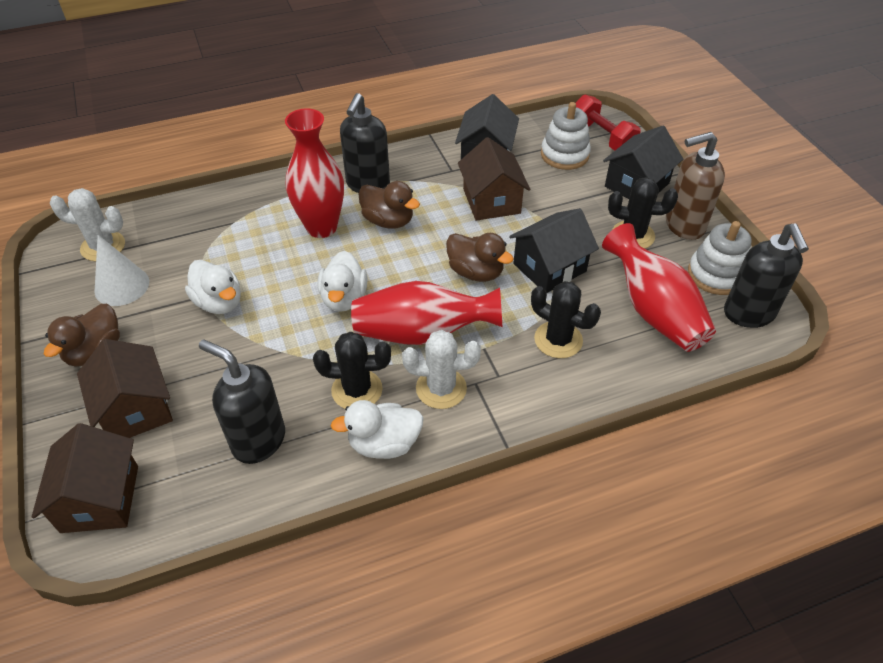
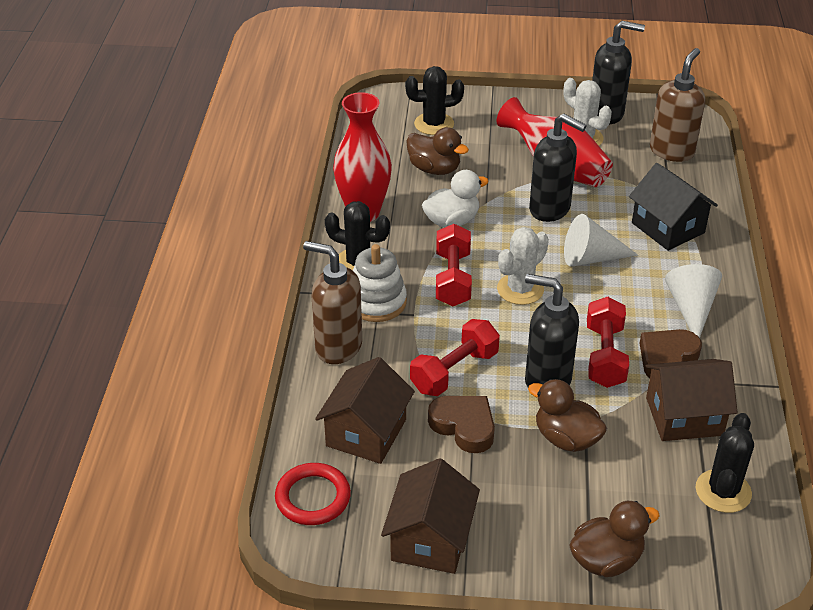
black house: 3 -> 1
brown heart: 0 -> 2
brown soap dispenser: 1 -> 2
red dumbbell: 1 -> 3
red ring: 0 -> 1
red vase: 3 -> 2
white cone: 1 -> 2
white duck: 3 -> 1
white stacking toy: 2 -> 1

